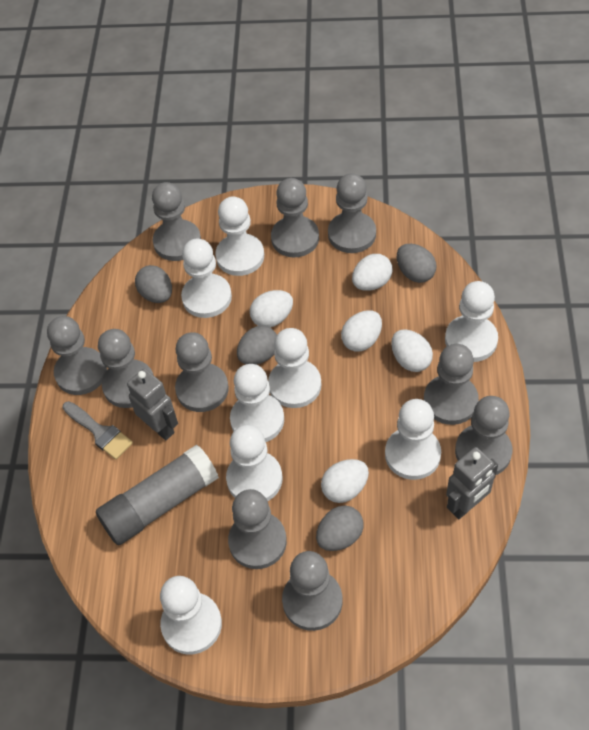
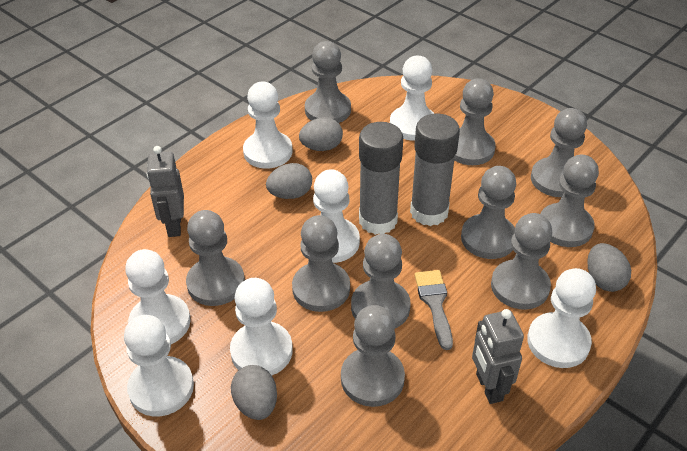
grey glue stick: 1 -> 2
white egg: 5 -> 0
white pawn: 8 -> 7

